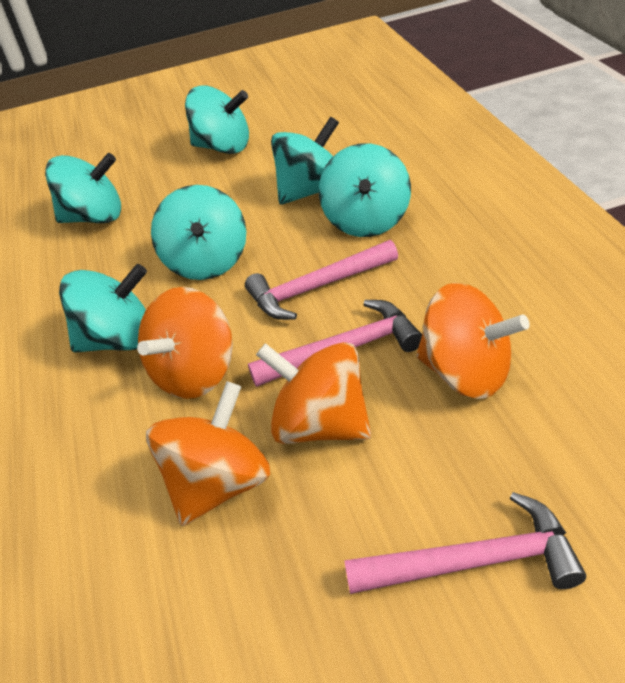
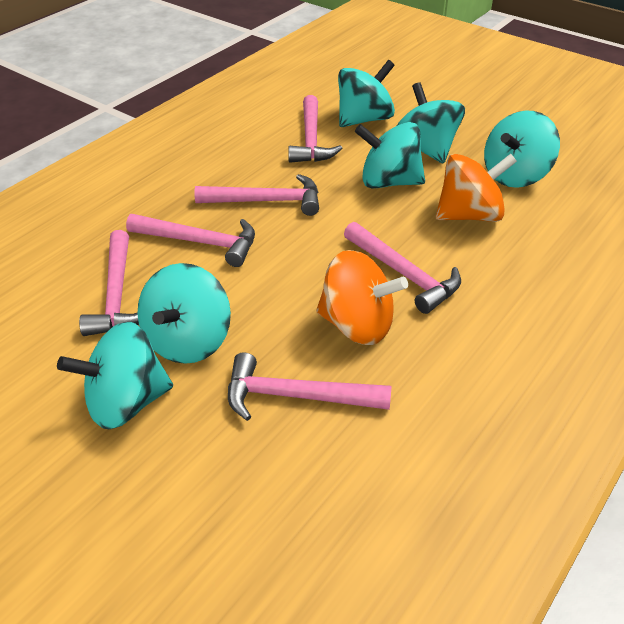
orange spinning top: 4 -> 2
pink hammer: 3 -> 6

